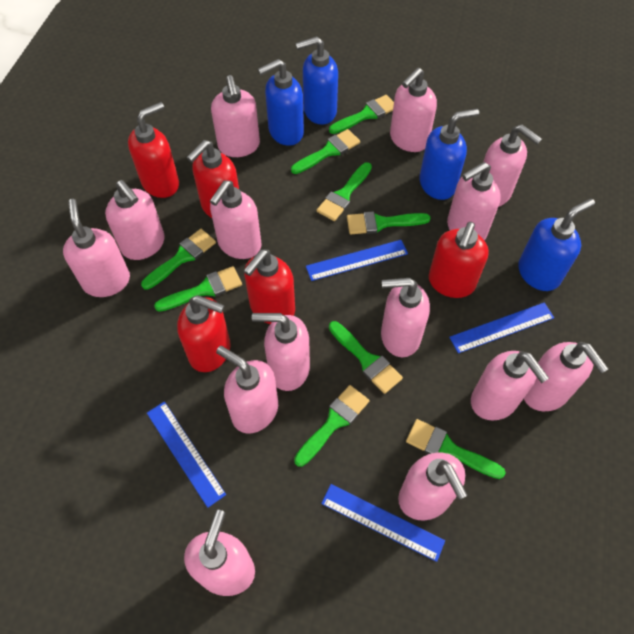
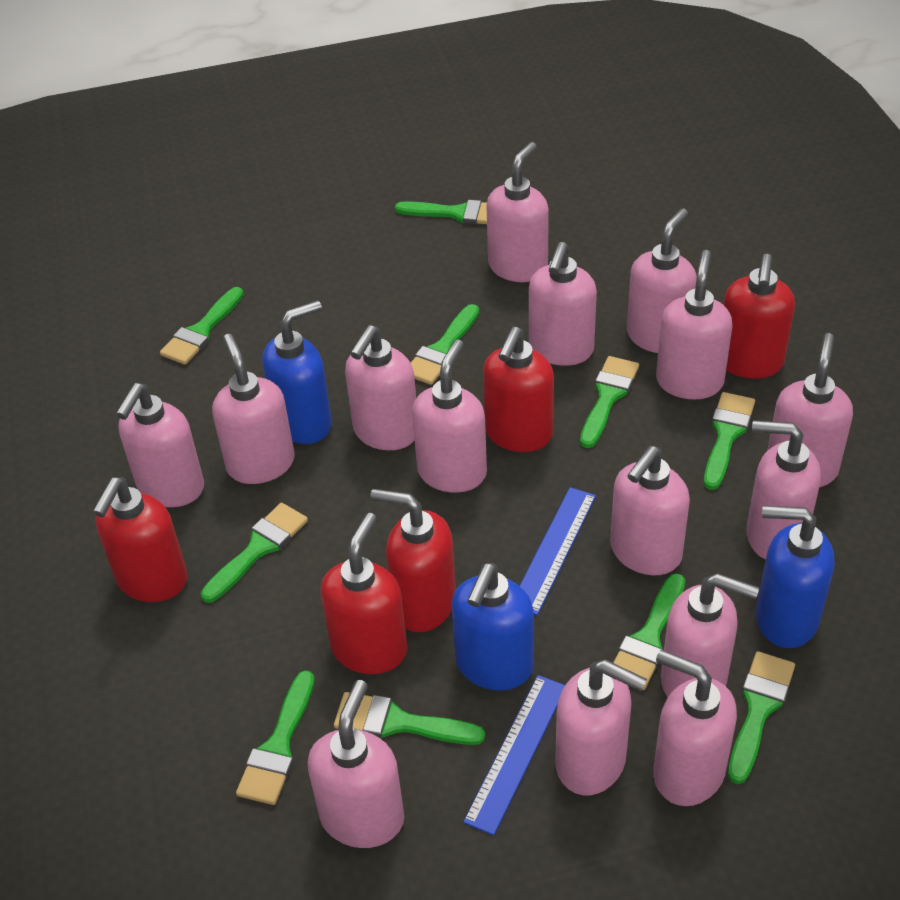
blue ruler: 4 -> 2
blue soap dispenser: 4 -> 3
green brush: 9 -> 10
pink soap dispenser: 14 -> 15

